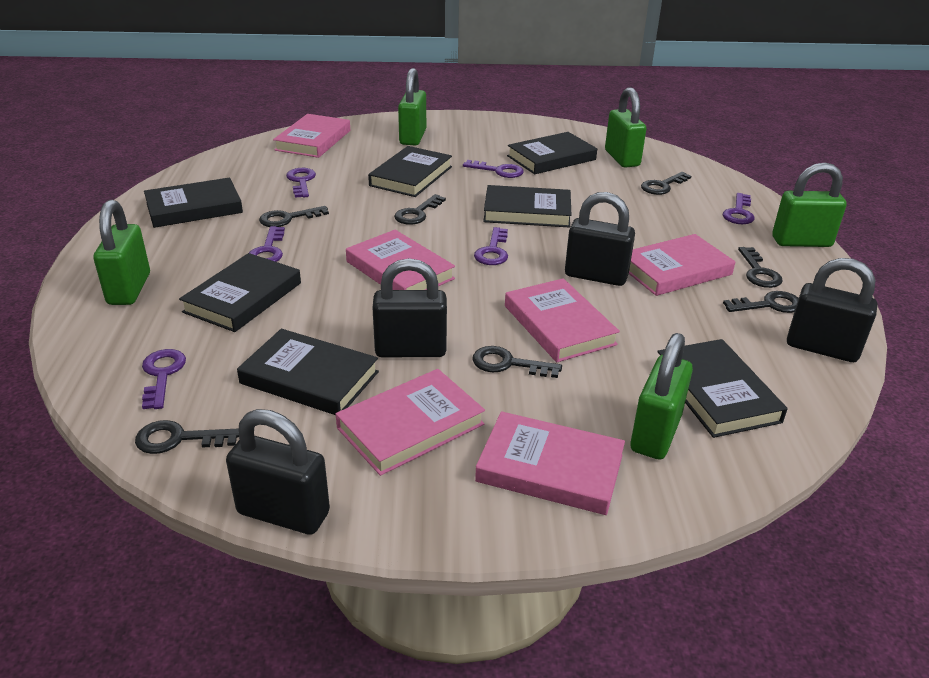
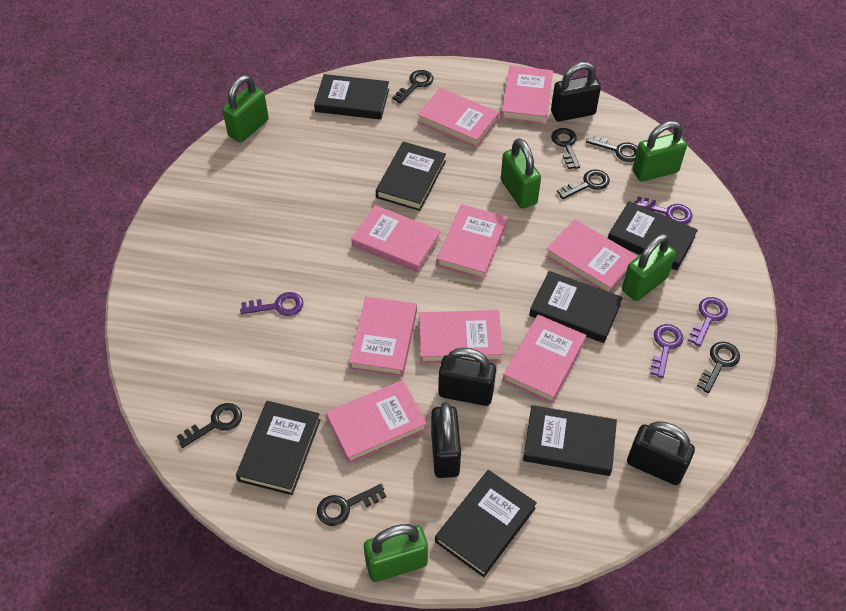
pink book: 6 -> 9
purple key: 6 -> 4

